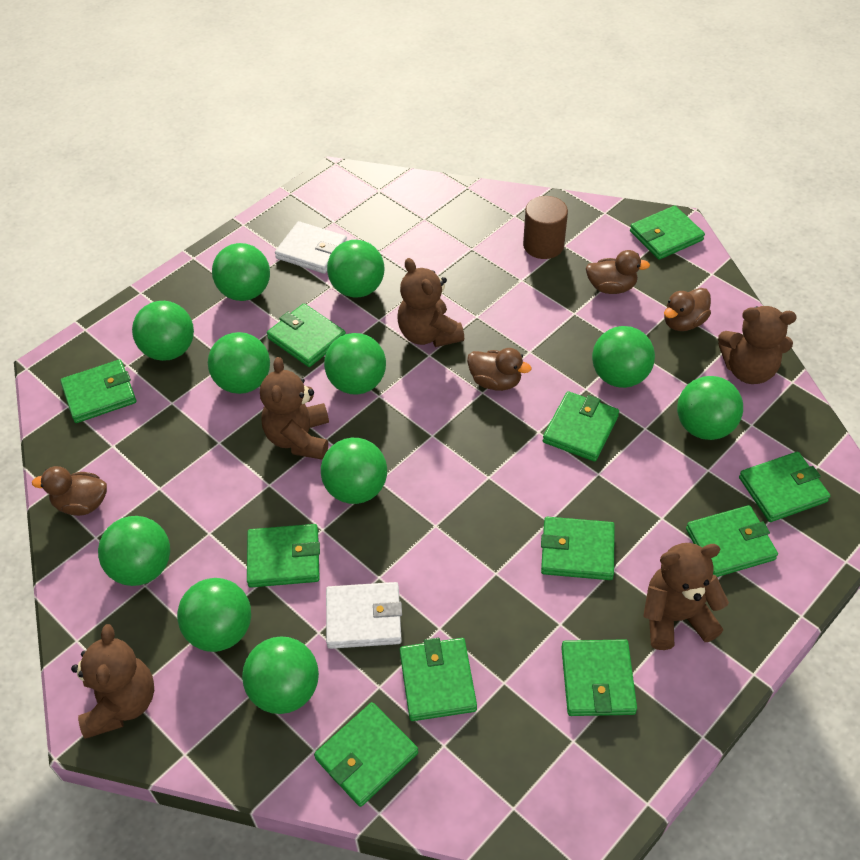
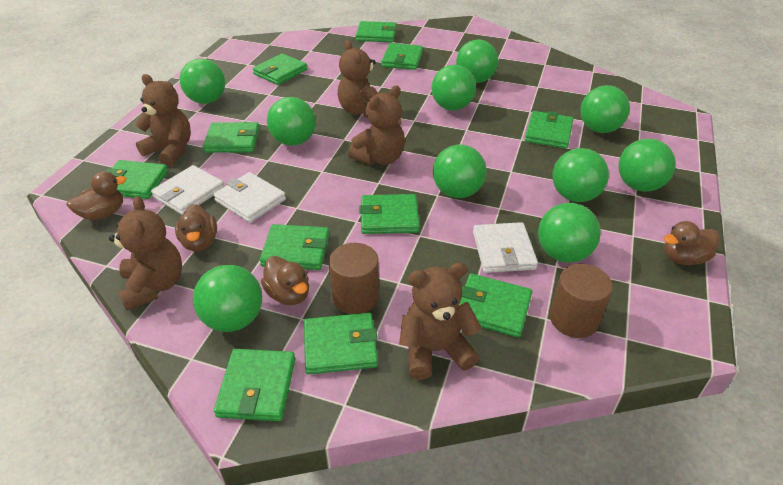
brown cylinder: 1 -> 2
green ball: 11 -> 10
white wallet: 2 -> 3

